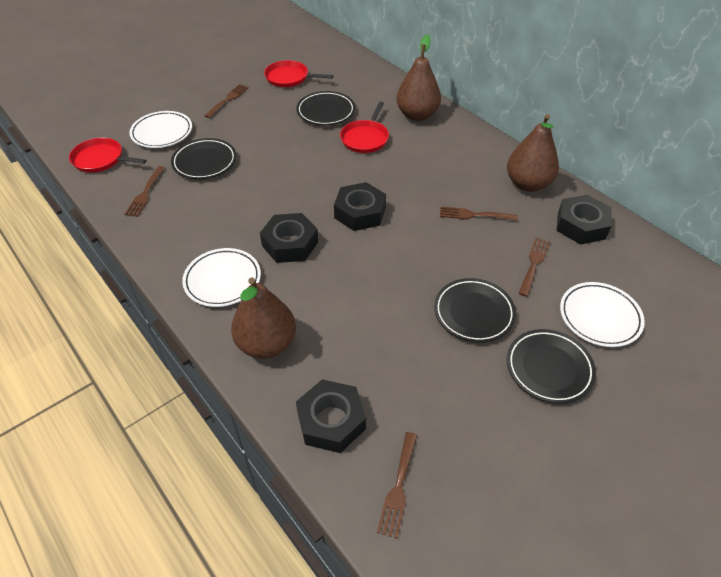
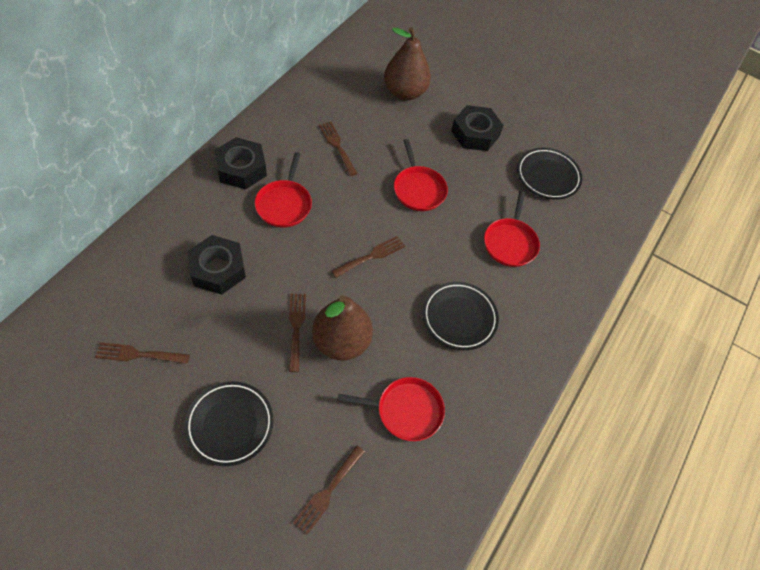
black nut: 4 -> 3
black plate: 4 -> 3
brown pear: 3 -> 2
red pan: 3 -> 4
white plate: 3 -> 0

